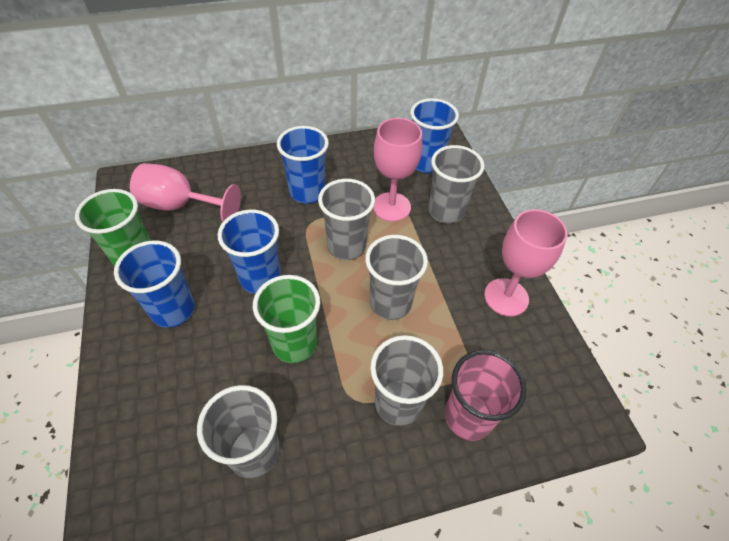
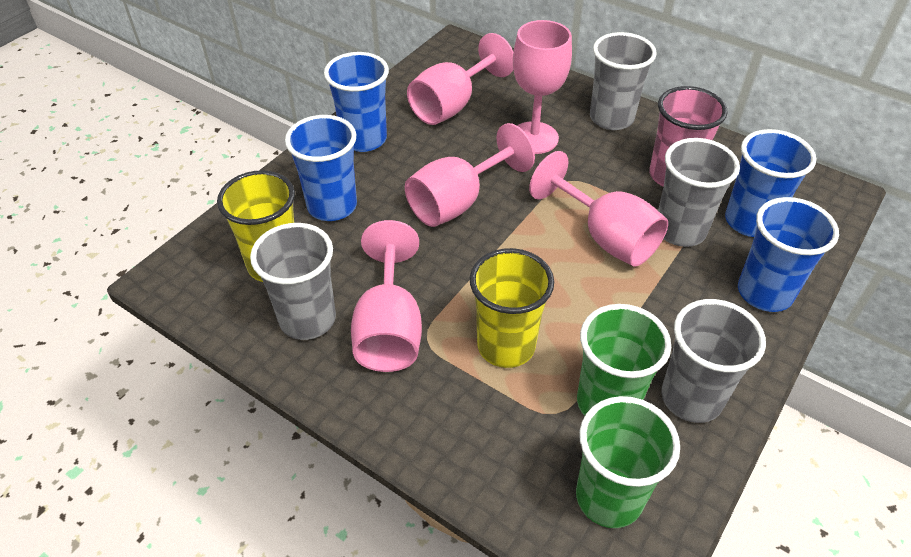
grey cup: 5 -> 4
pink goblet: 3 -> 5
yellow cup: 0 -> 2

